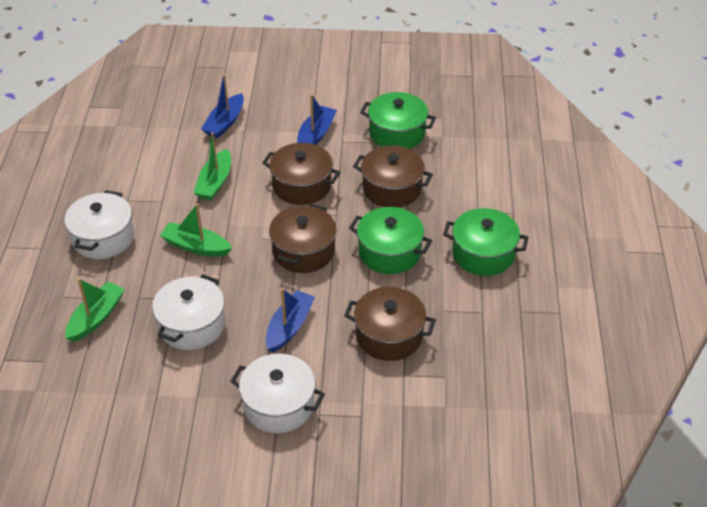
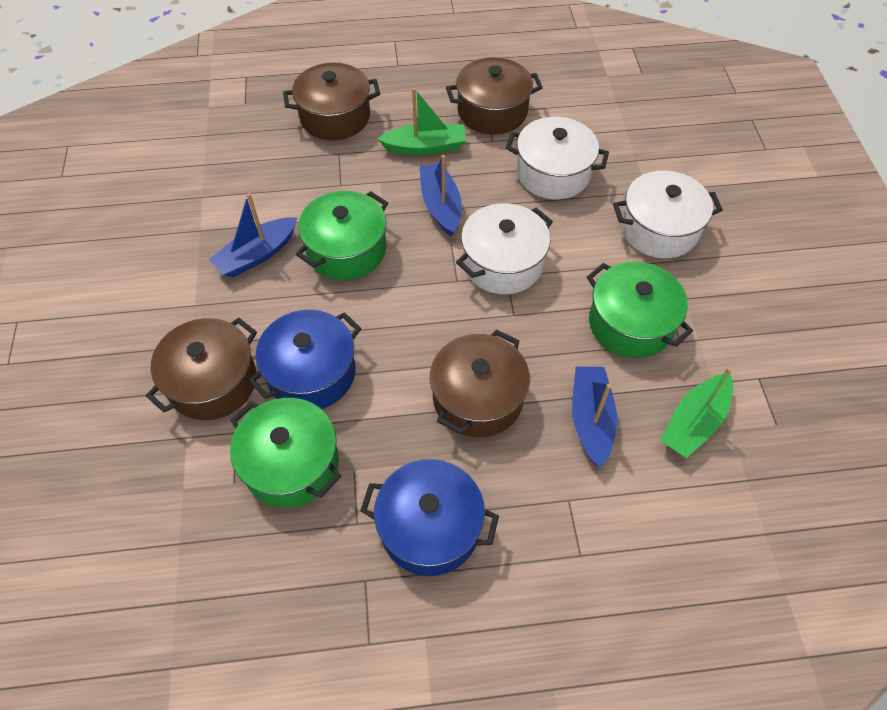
blue pot: 0 -> 2
green boat: 3 -> 2

